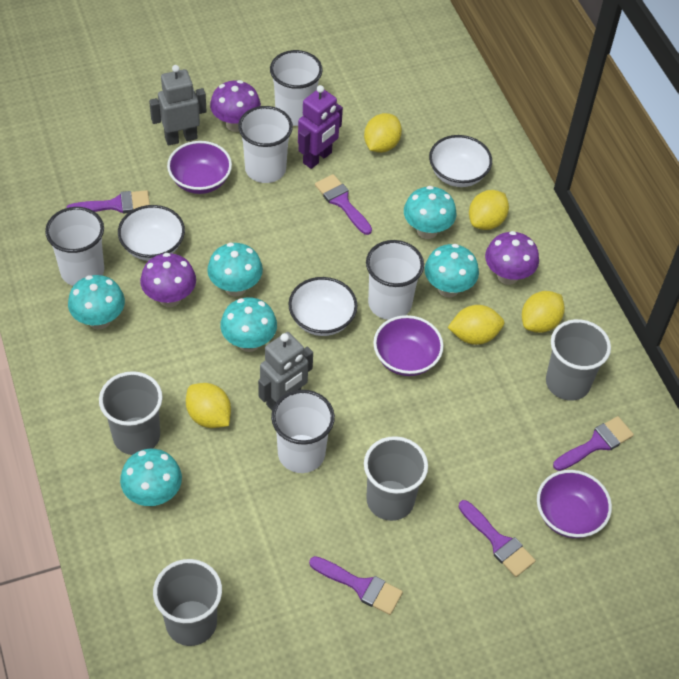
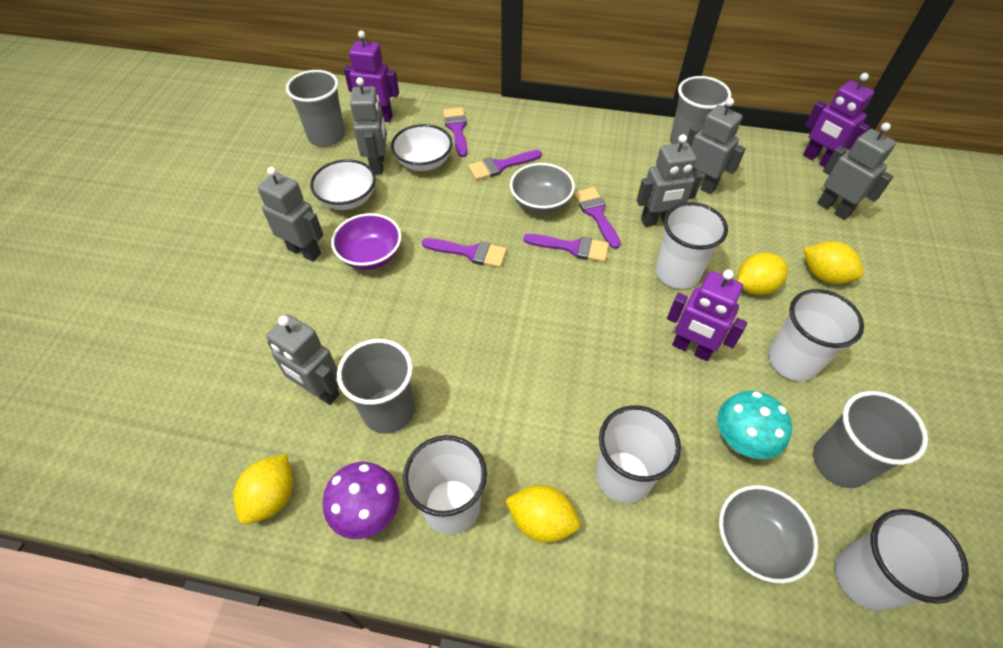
grey bowl: 0 -> 2
grey robot: 2 -> 6
purple bowl: 3 -> 1
purple mushroom: 3 -> 1
purple robot: 1 -> 3
turquoise mushroom: 6 -> 1
white bowl: 3 -> 2
yellow lemon: 5 -> 4

